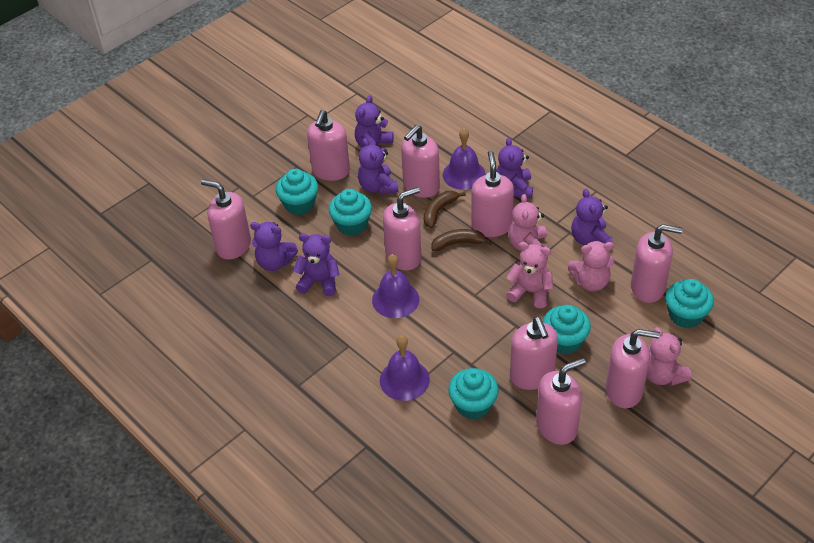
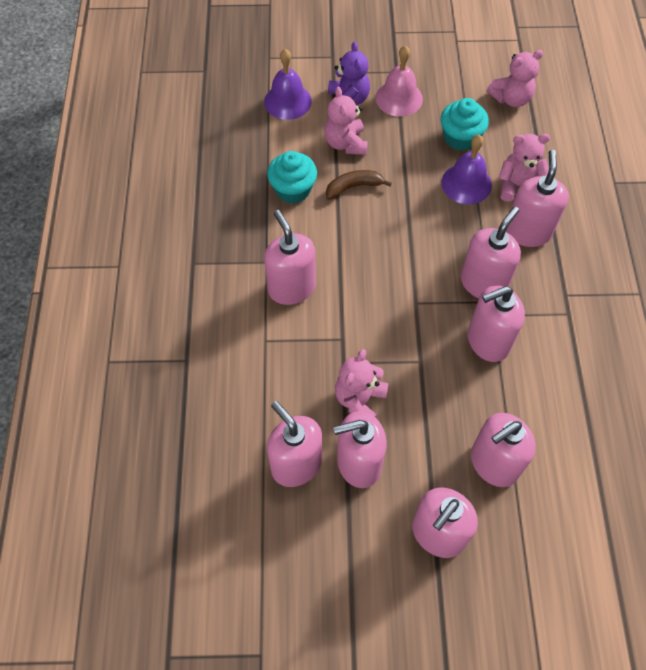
brown banana: 2 -> 1
pink bell: 0 -> 1
pink soap dispenser: 9 -> 8
purple bell: 3 -> 2
purple teddy bear: 6 -> 1
turquoise cupcake: 5 -> 2

